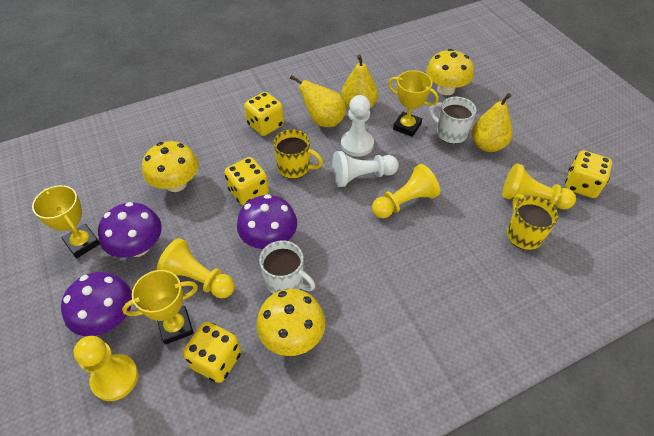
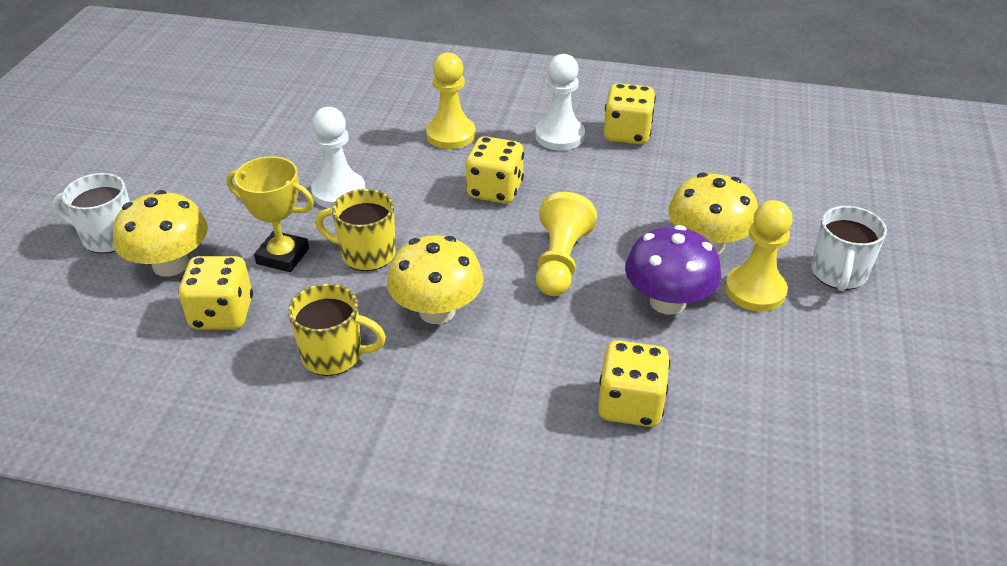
purple mushroom: 3 -> 1
yellow pawn: 4 -> 3
yellow pear: 3 -> 0
yellow trophy: 3 -> 1

